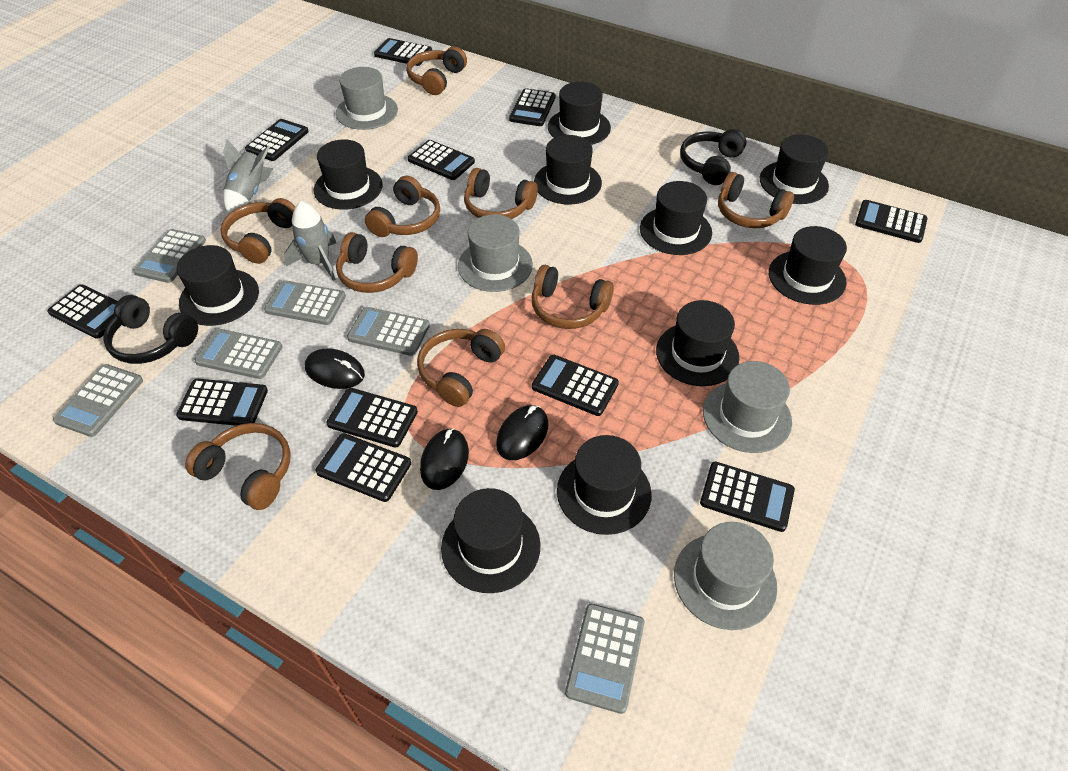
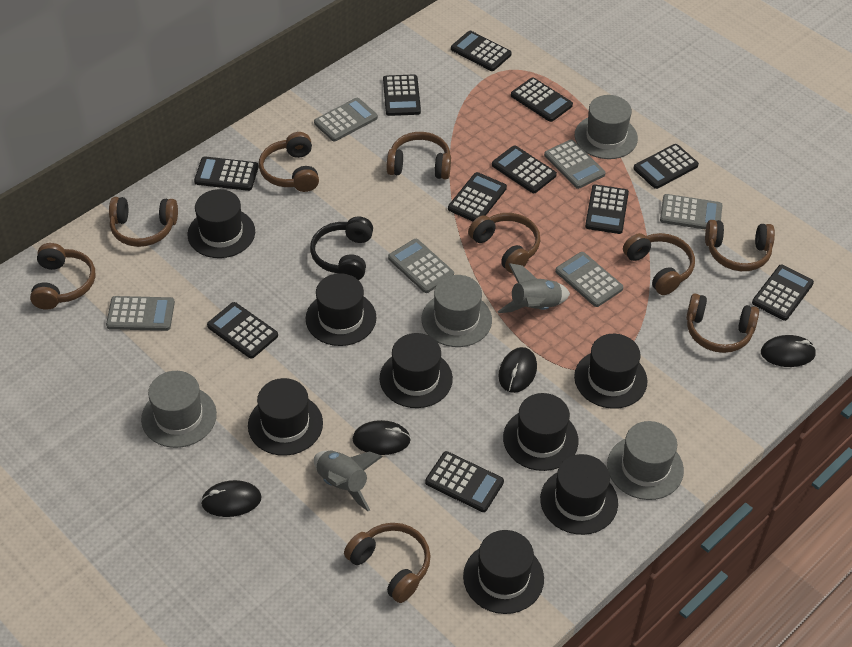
black hat: 10 -> 8
black headphones: 2 -> 1
black mouse: 3 -> 4

